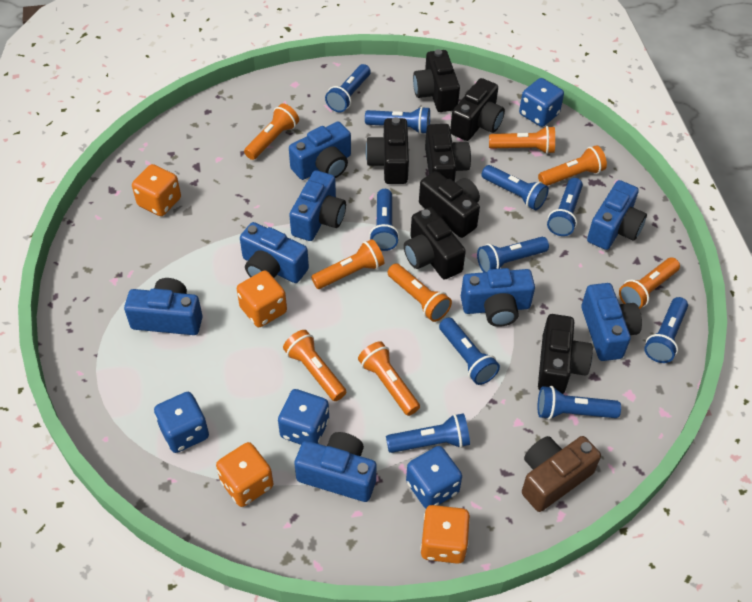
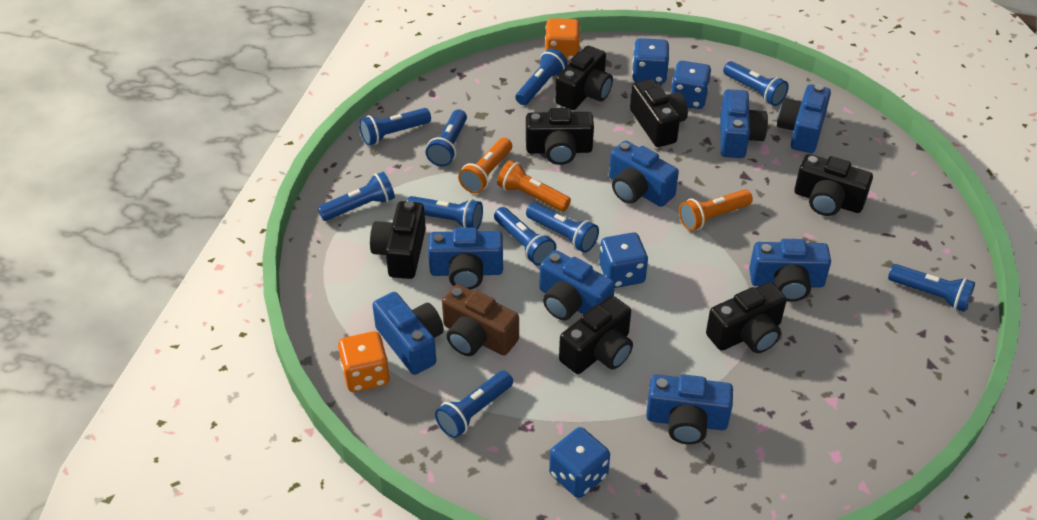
orange dice: 4 -> 2
orange flashlight: 8 -> 3

